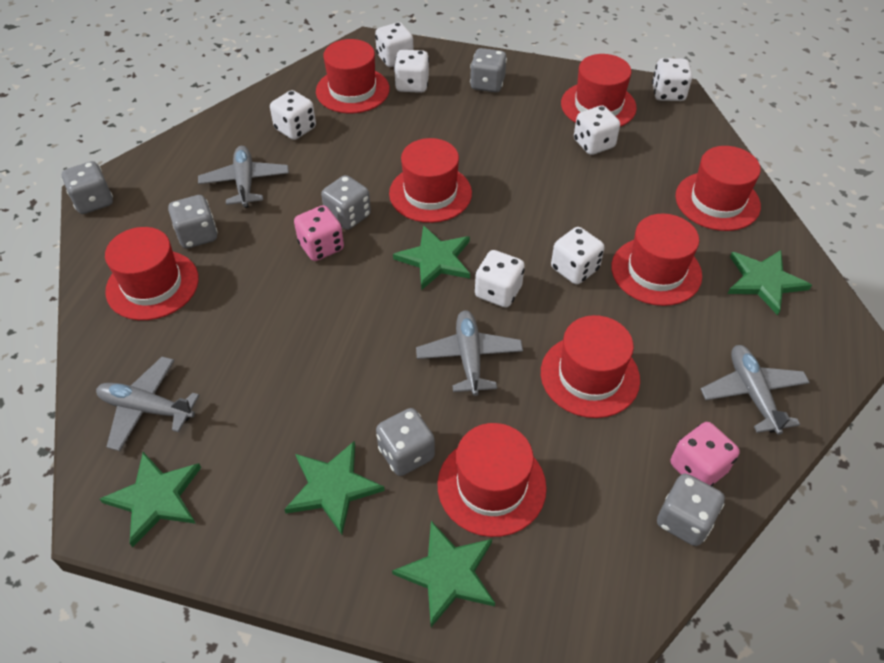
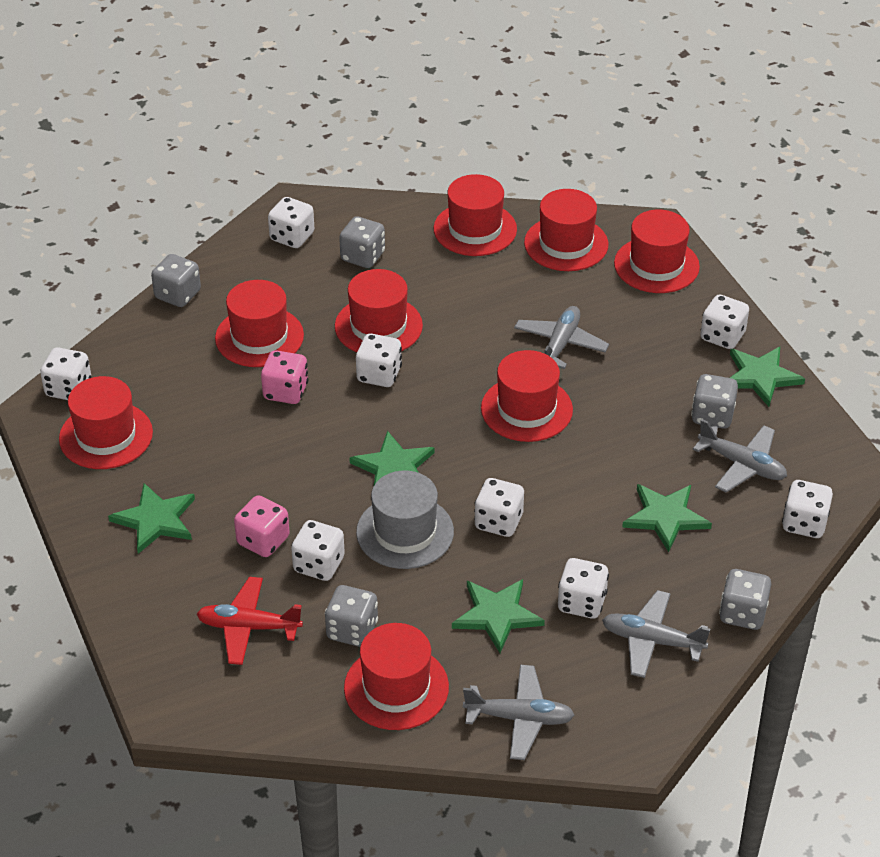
grey dice: 6 -> 5
grey hat: 0 -> 1
red plane: 0 -> 1
white dice: 7 -> 8

